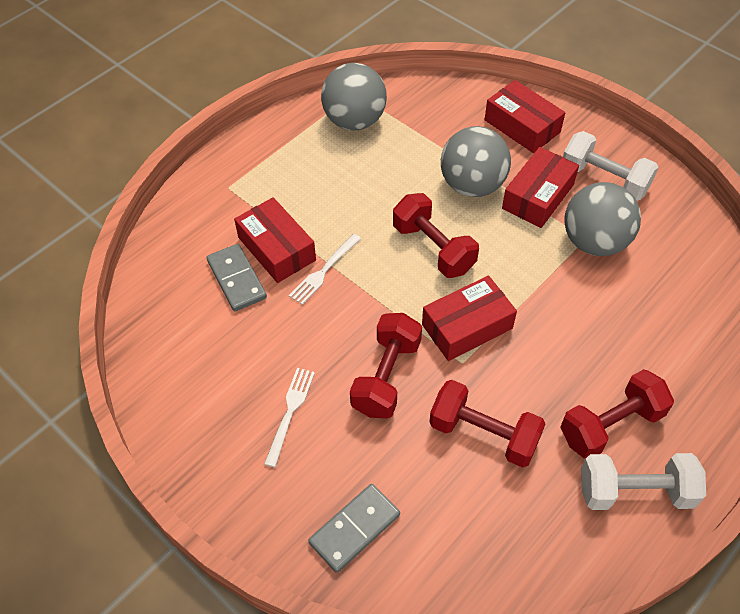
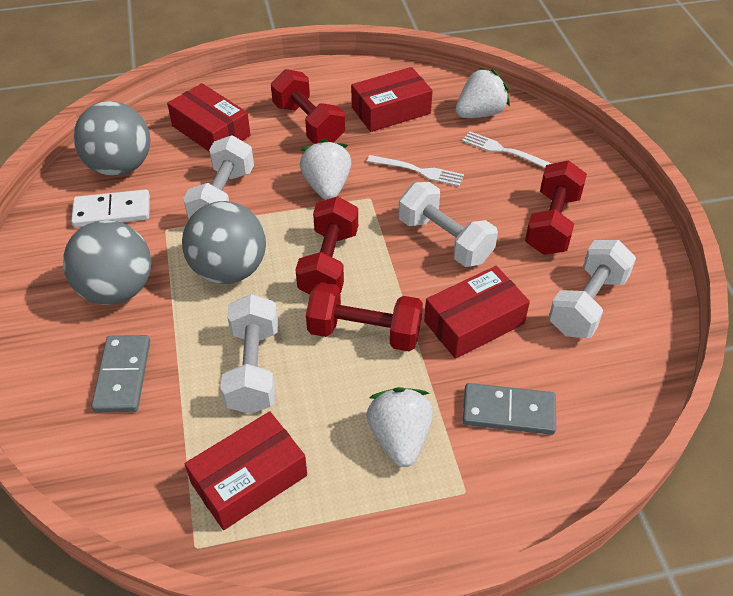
white domino: 0 -> 1
white dumbbell: 2 -> 4
white strawberry: 0 -> 3

